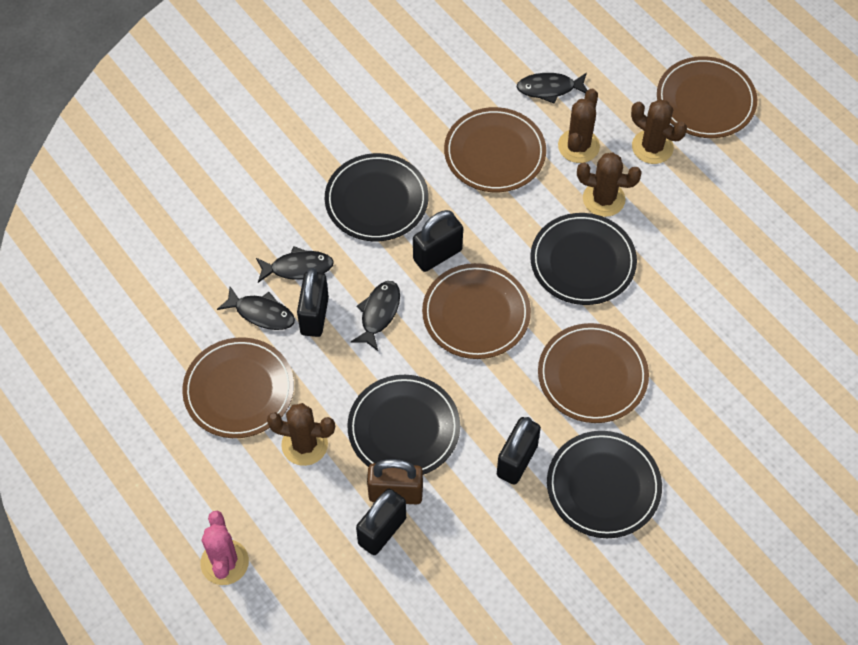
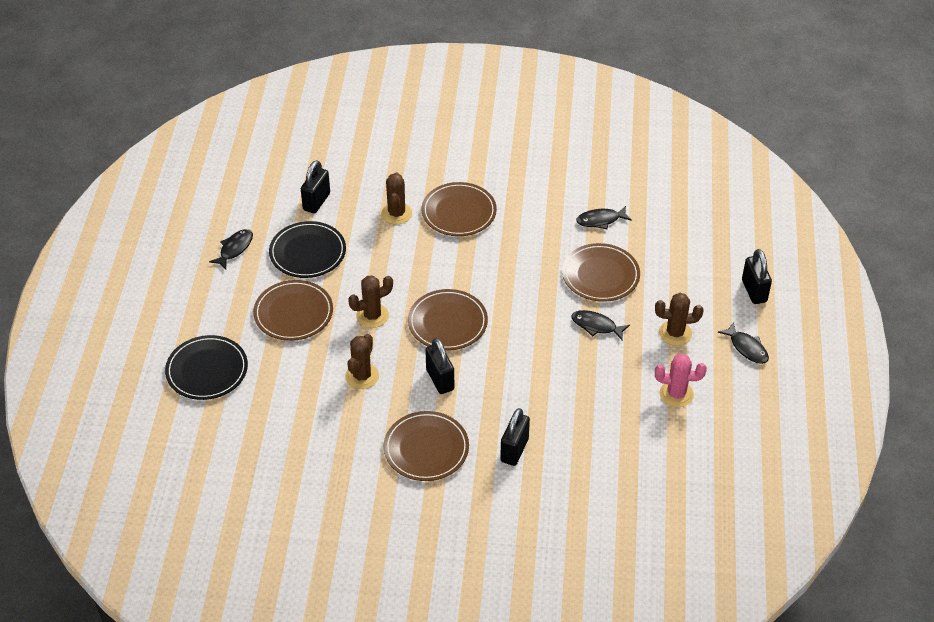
black plate: 4 -> 2
brown padlock: 1 -> 0

